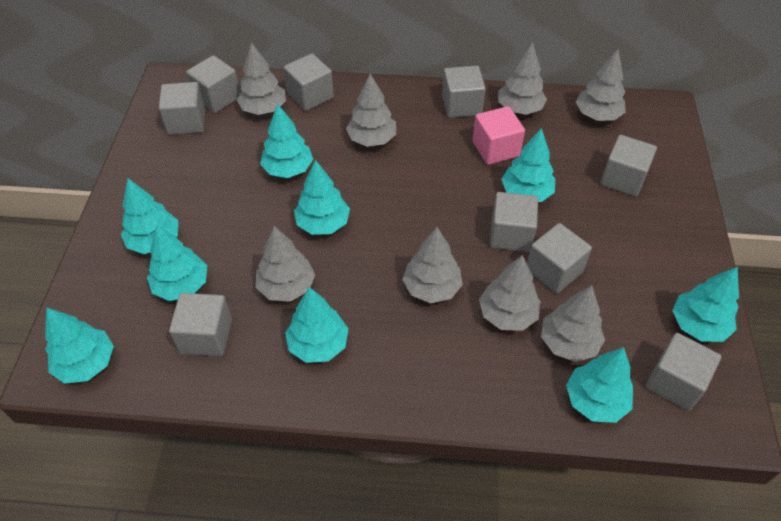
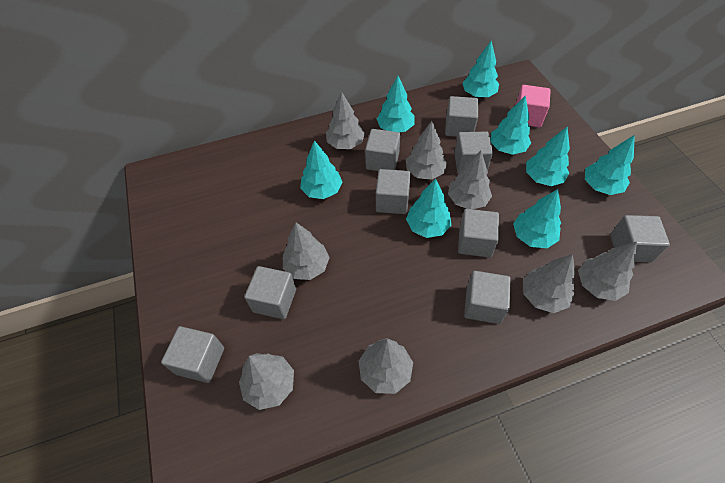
turquoise tree: 9 -> 8

